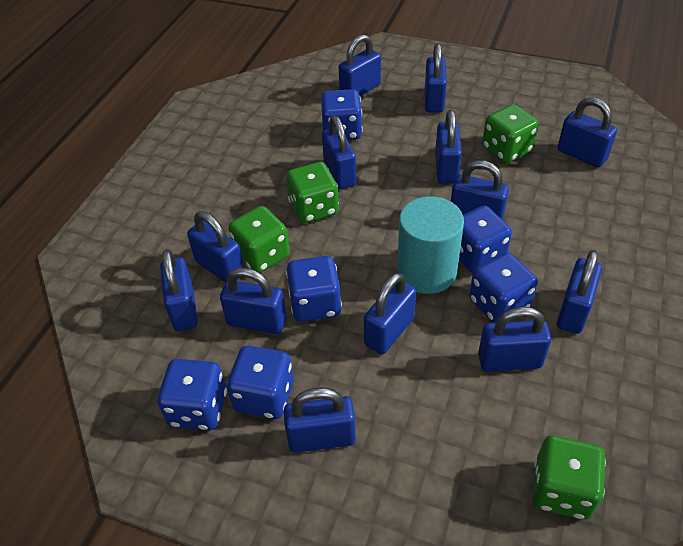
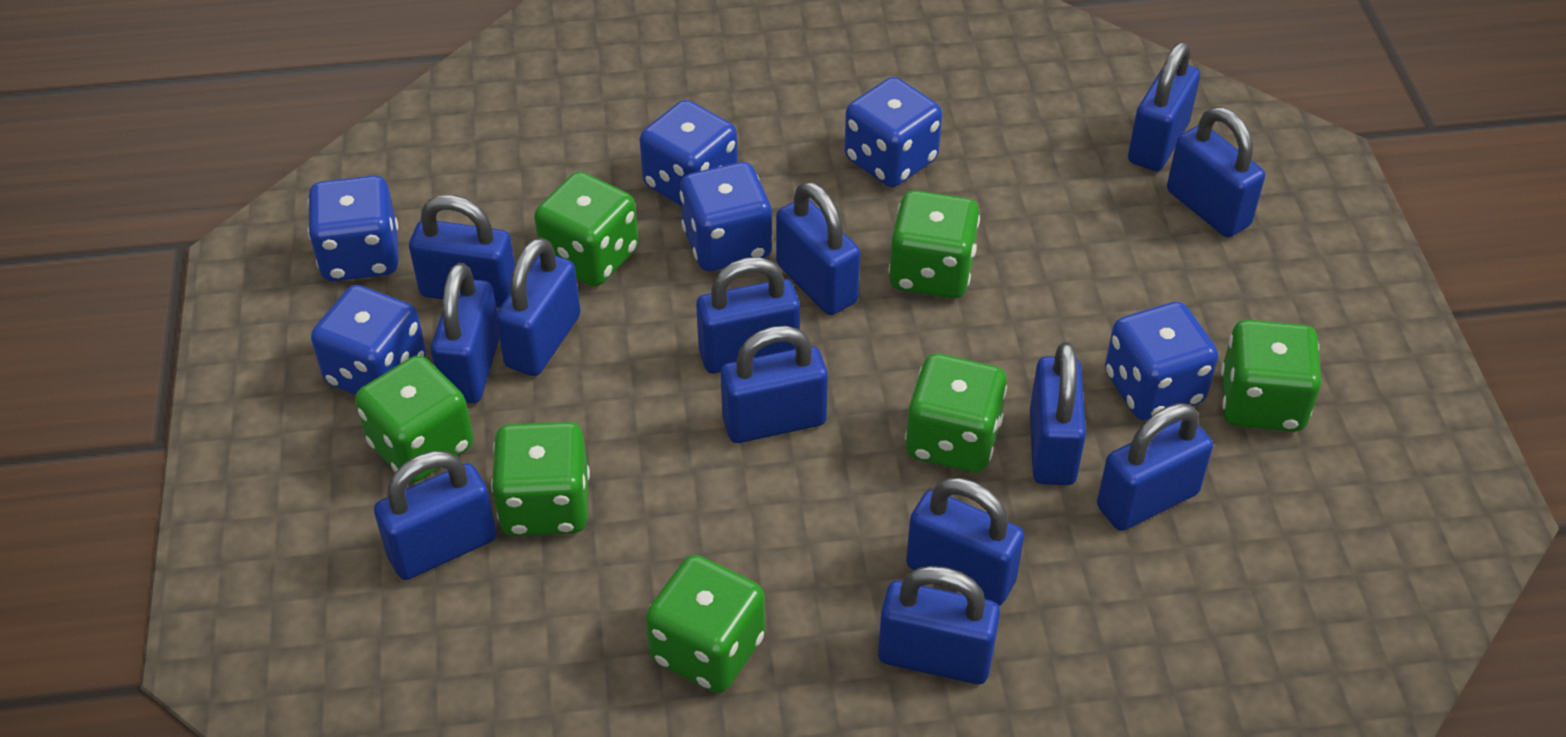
green dice: 4 -> 7
turquoise cylinder: 1 -> 0

